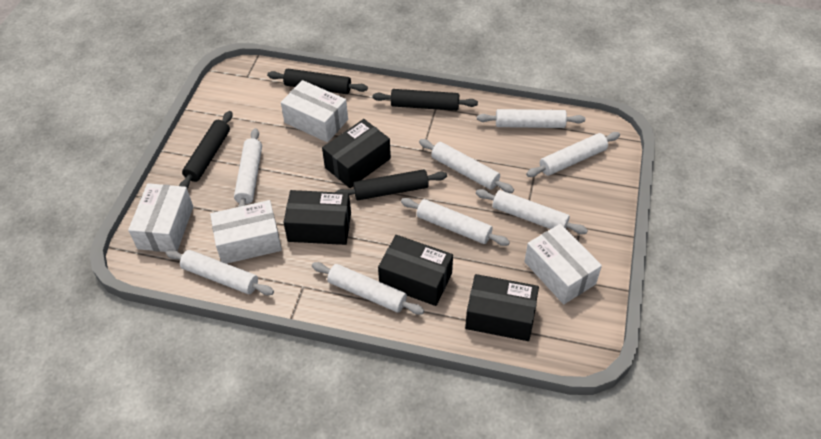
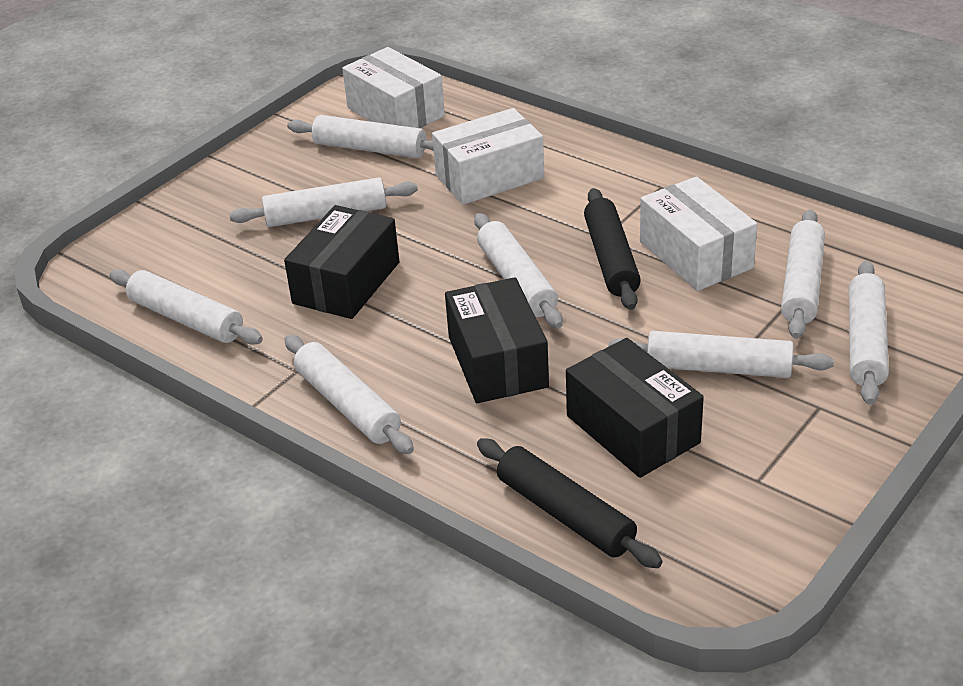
black box: 4 -> 3
black rolling pin: 4 -> 2
white box: 4 -> 3

